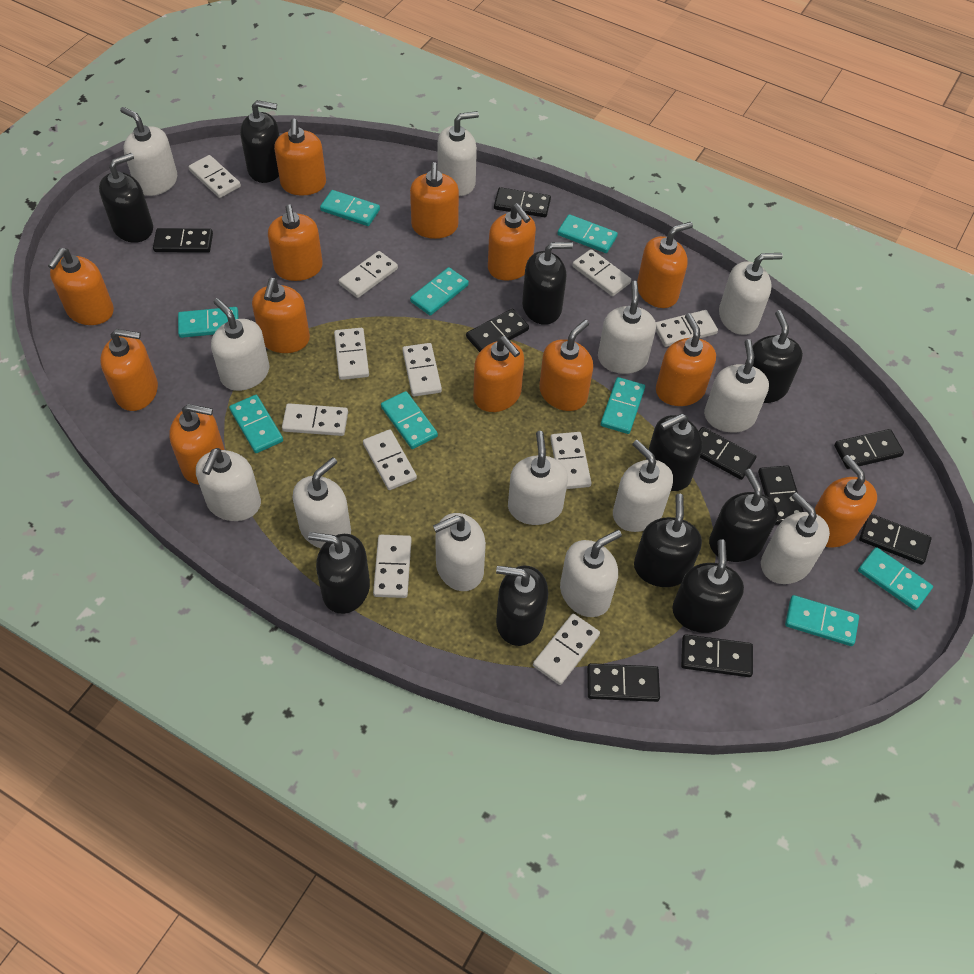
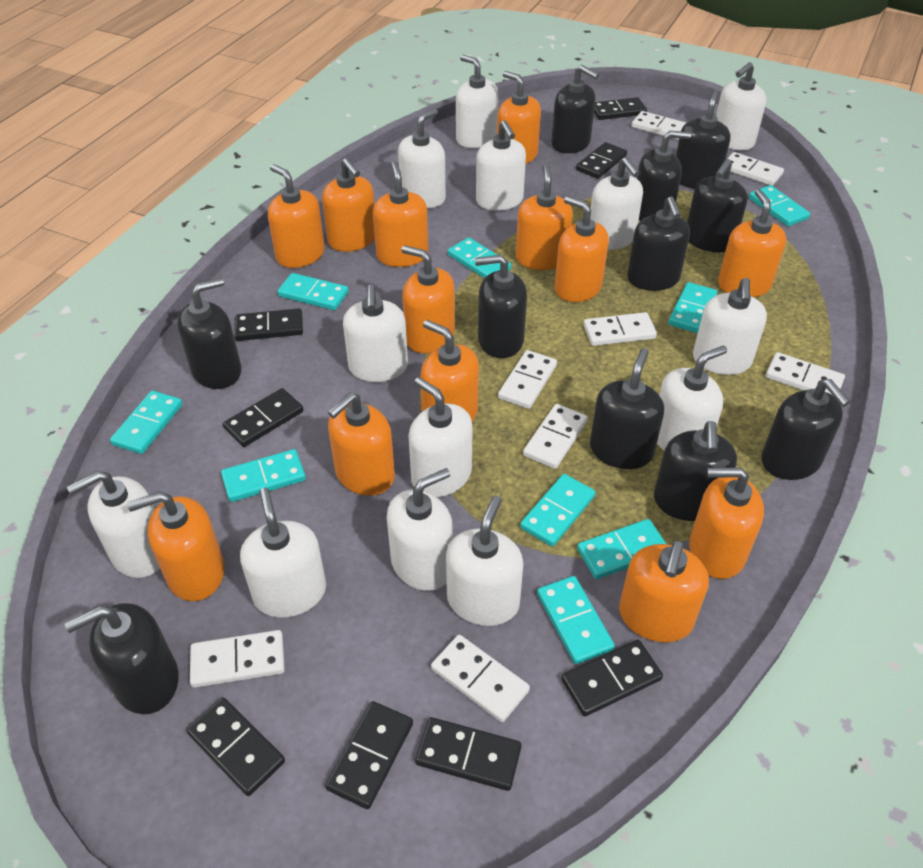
black domino: 9 -> 8
black soap dispenser: 10 -> 11
white domino: 11 -> 8

